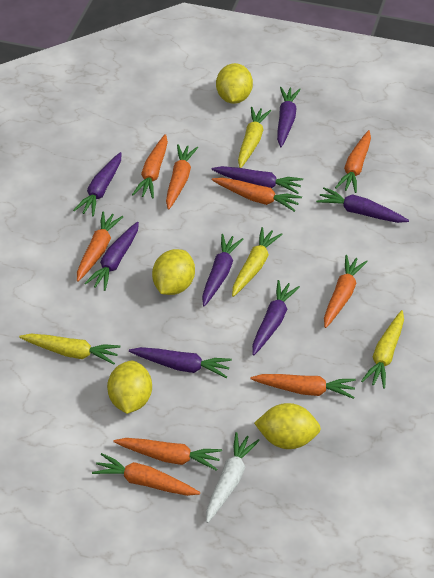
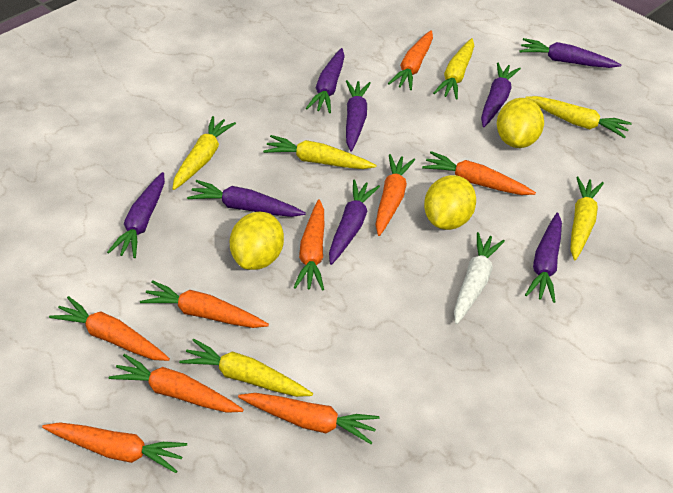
yellow carrot: 4 -> 6
yellow lemon: 4 -> 3

